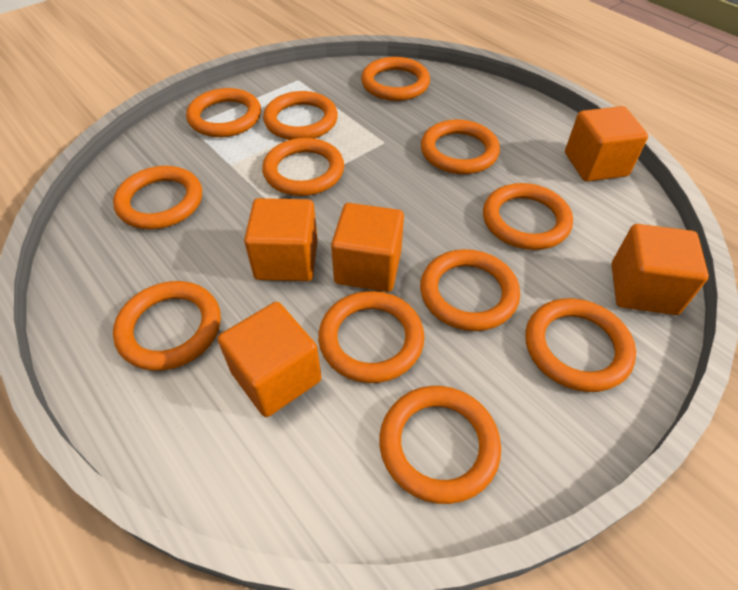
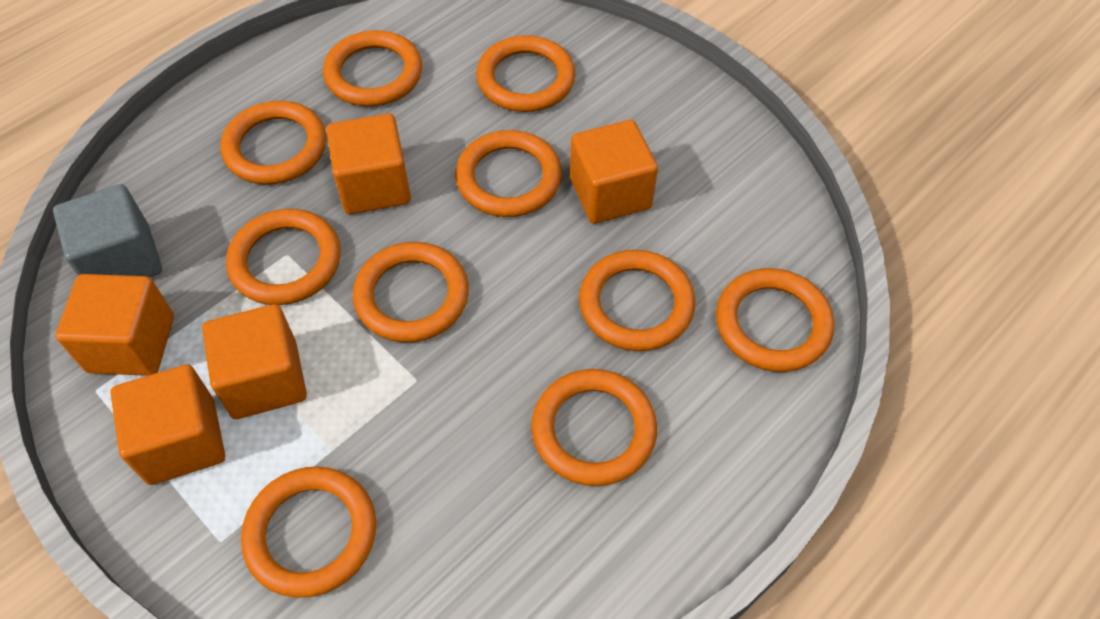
grey cube: 0 -> 1
orange ring: 12 -> 10

